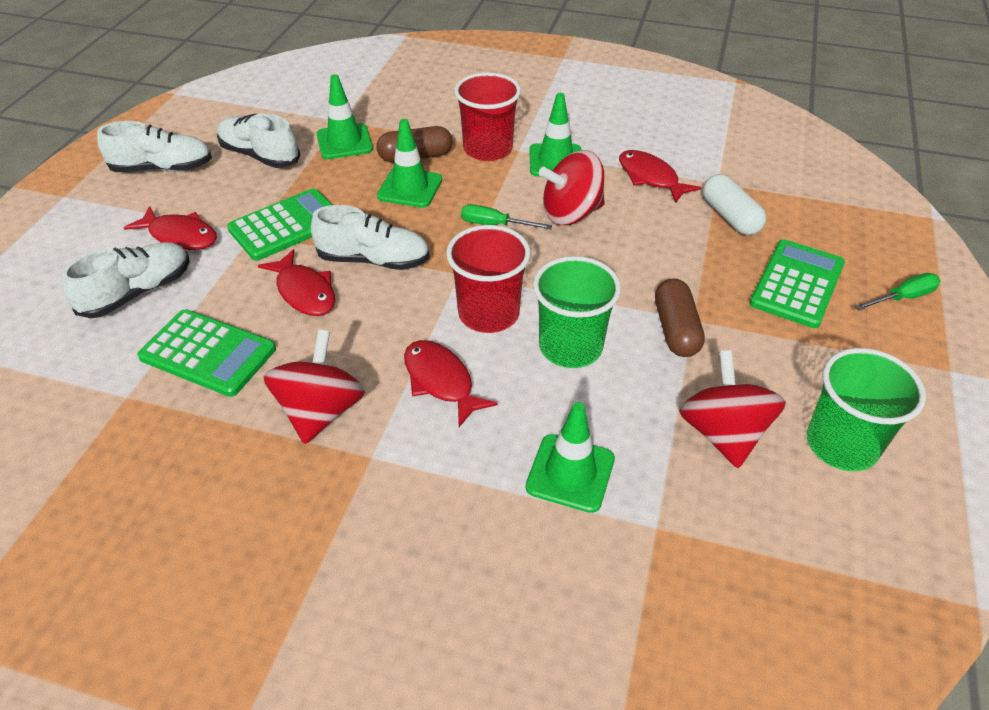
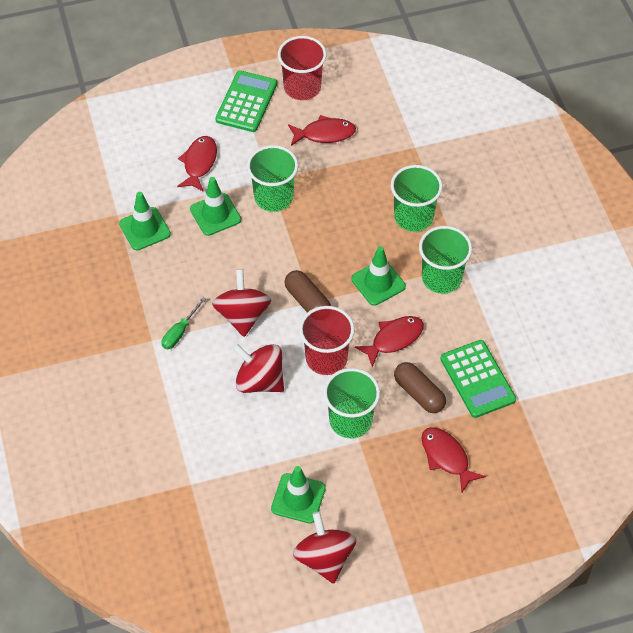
green calculator: 3 -> 2
green cup: 2 -> 4
green screwdriver: 2 -> 1
white capsule: 1 -> 0
white shoe: 4 -> 0

